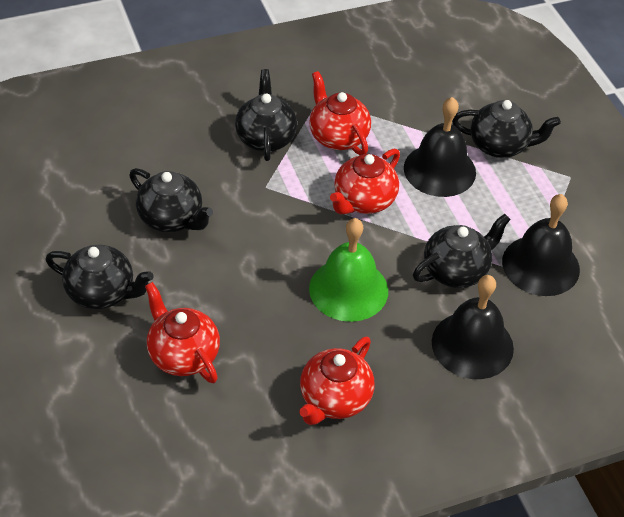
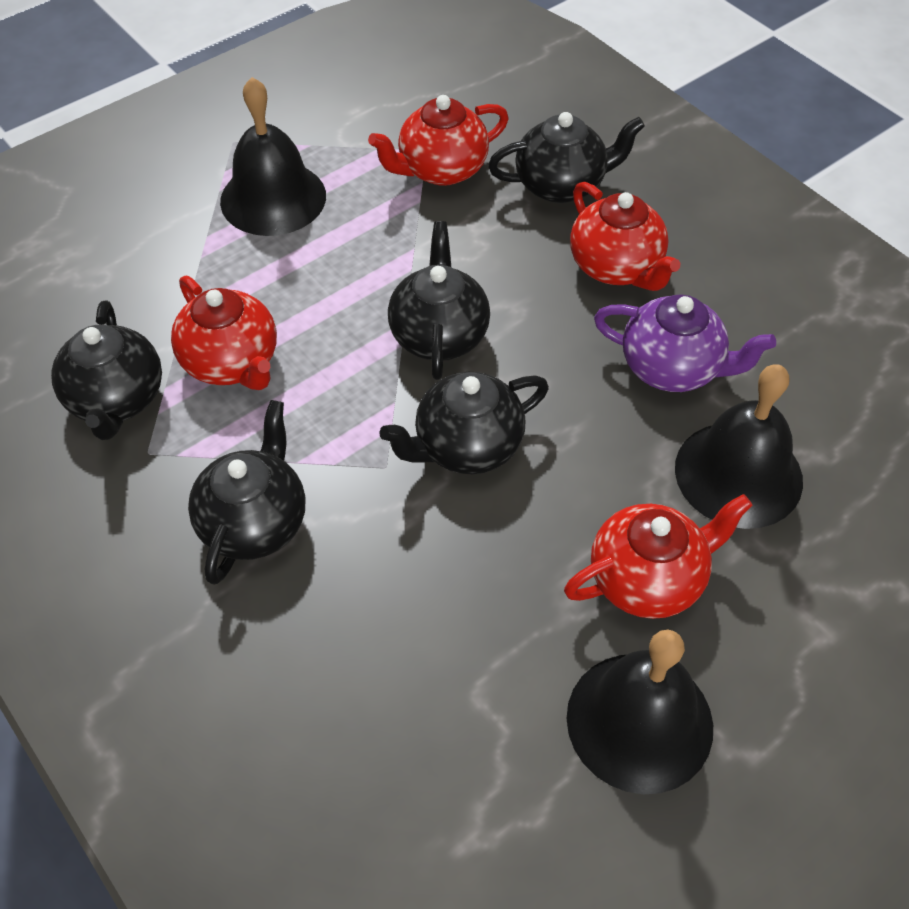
green bell: 1 -> 0
purple teapot: 0 -> 1

